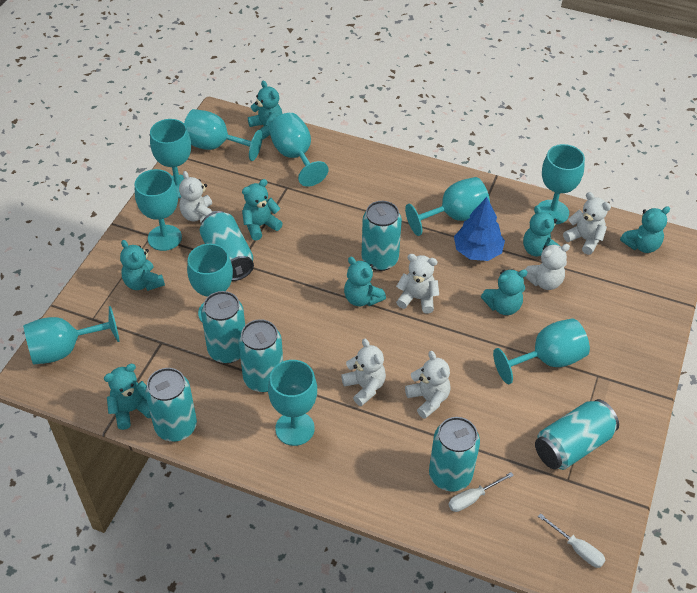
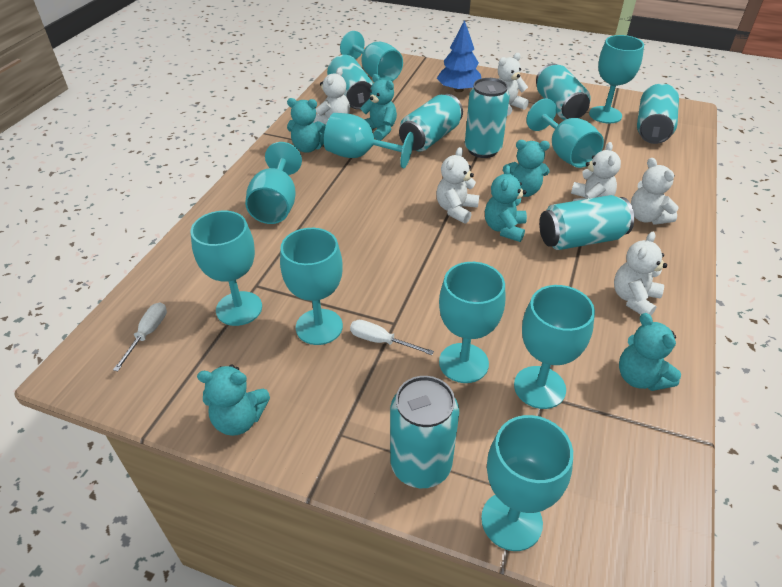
turquoise teddy bear: 8 -> 6

